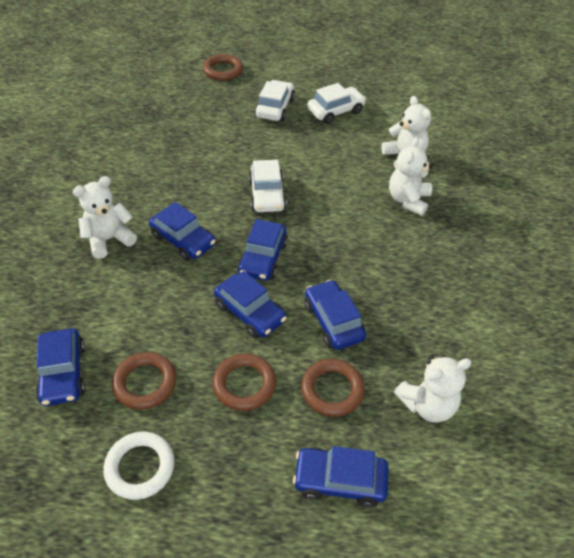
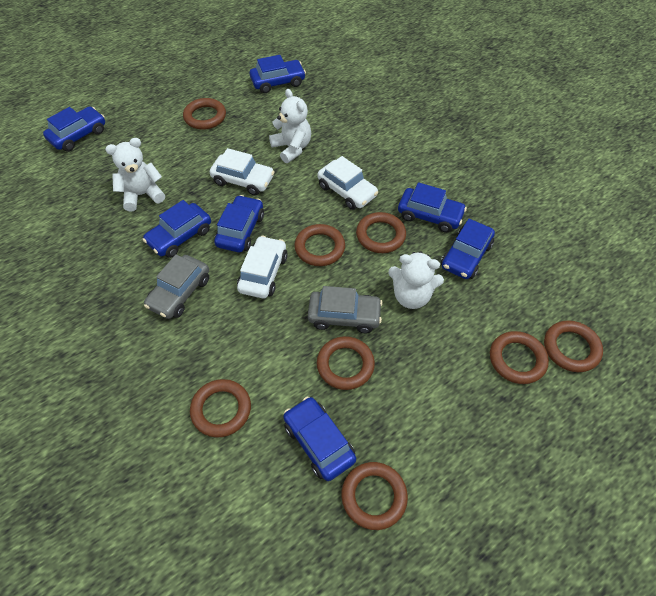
blue car: 6 -> 7
brown ring: 4 -> 8
grey car: 0 -> 2
white ring: 1 -> 0
white teddy bear: 4 -> 3

